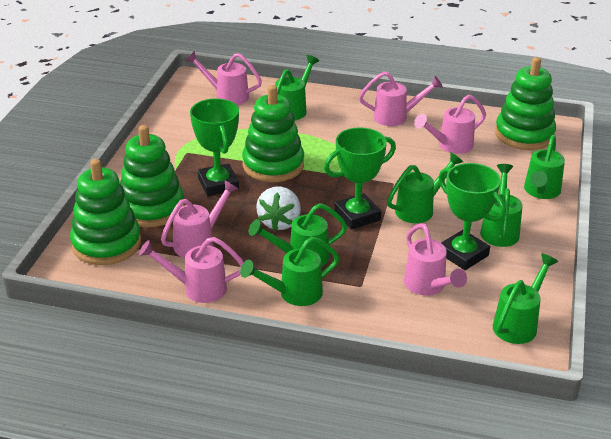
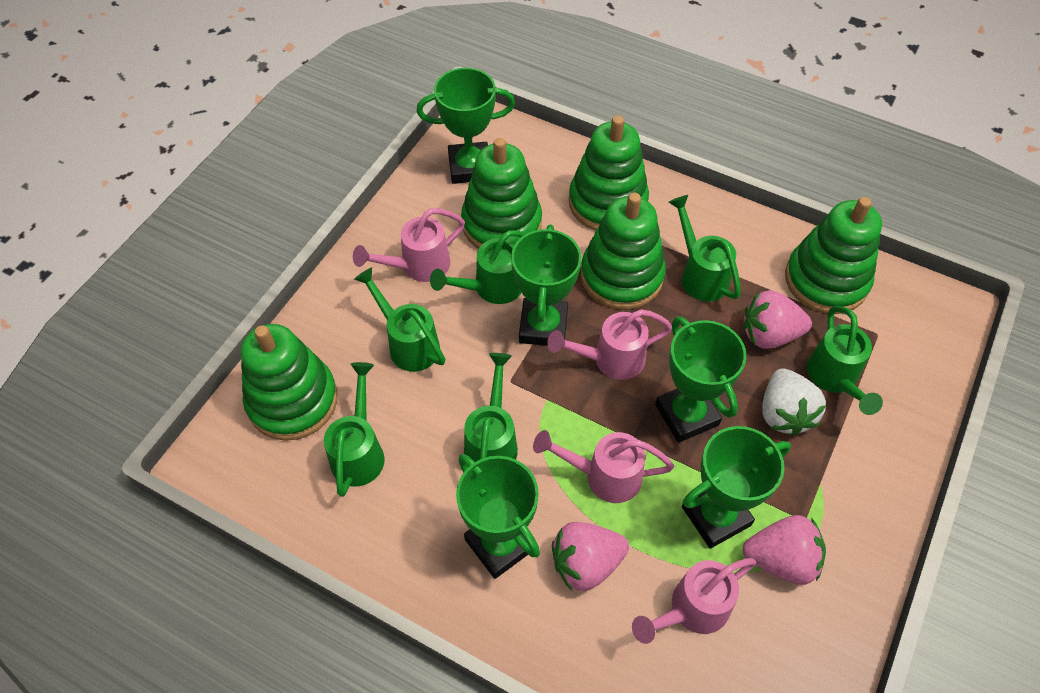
green stacking toy: 4 -> 5
green trophy: 3 -> 5
green watering can: 7 -> 6
pink strawberry: 0 -> 3
pink watering can: 6 -> 4

